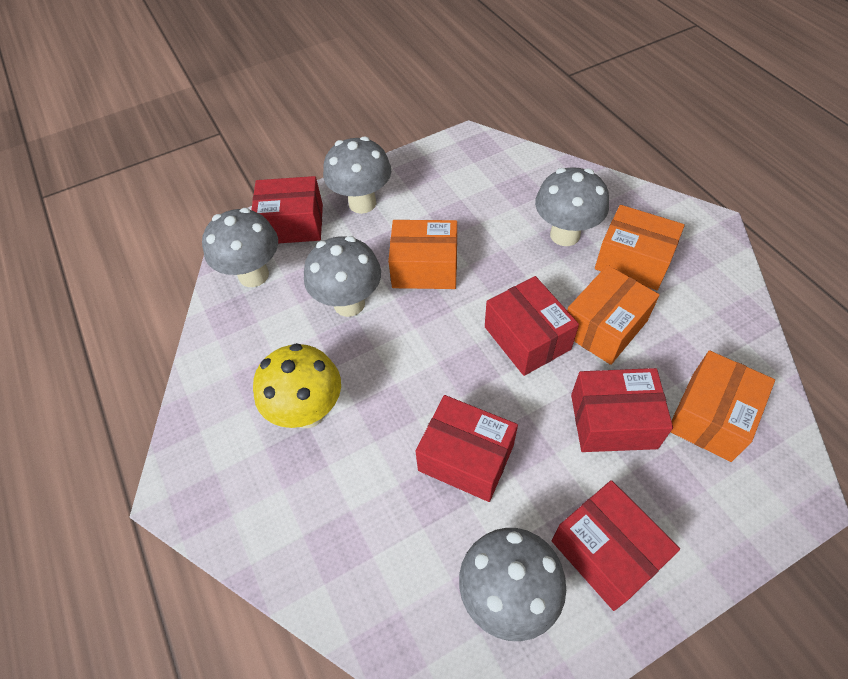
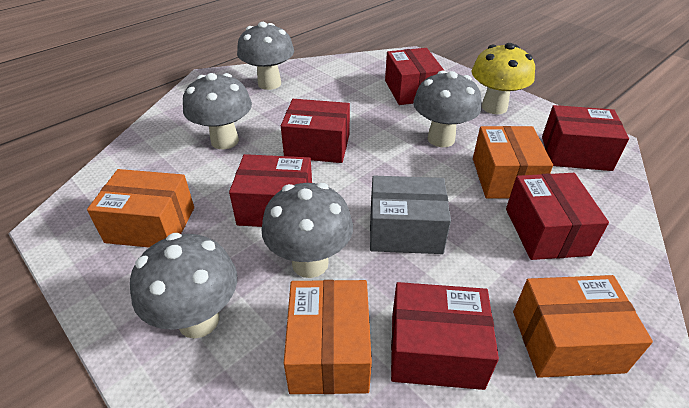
grey box: 0 -> 1
red box: 5 -> 6

